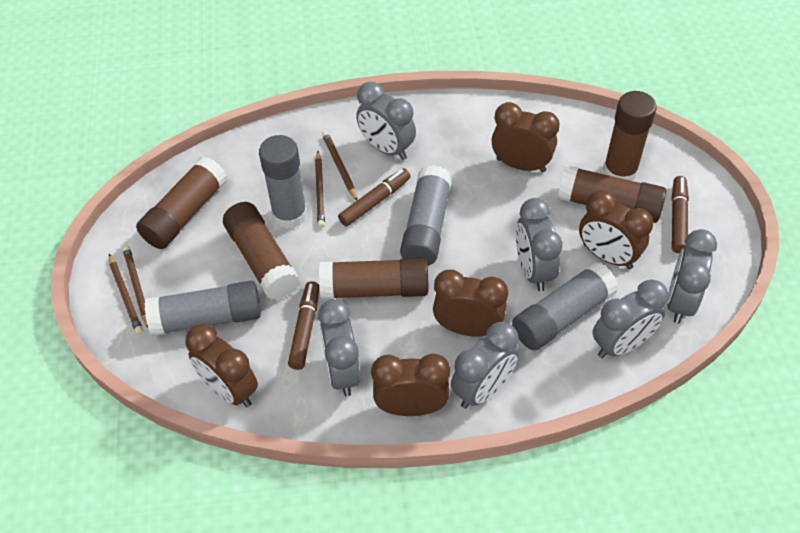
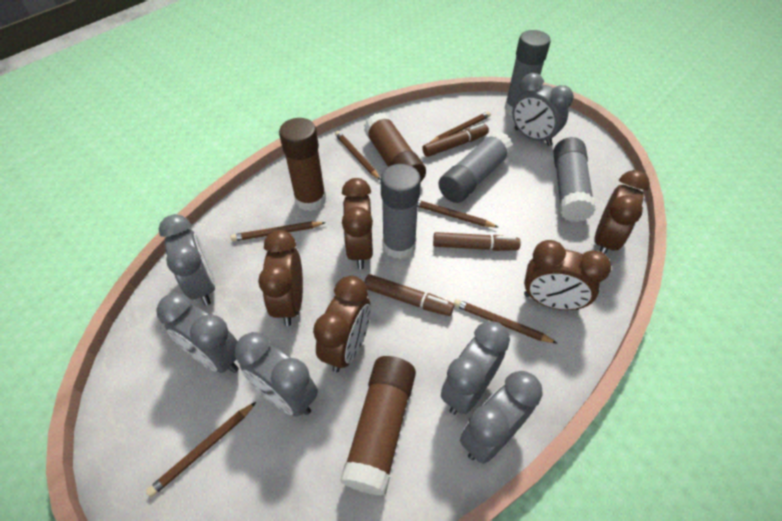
brown glue stick: 5 -> 3
brown pencil: 4 -> 6

